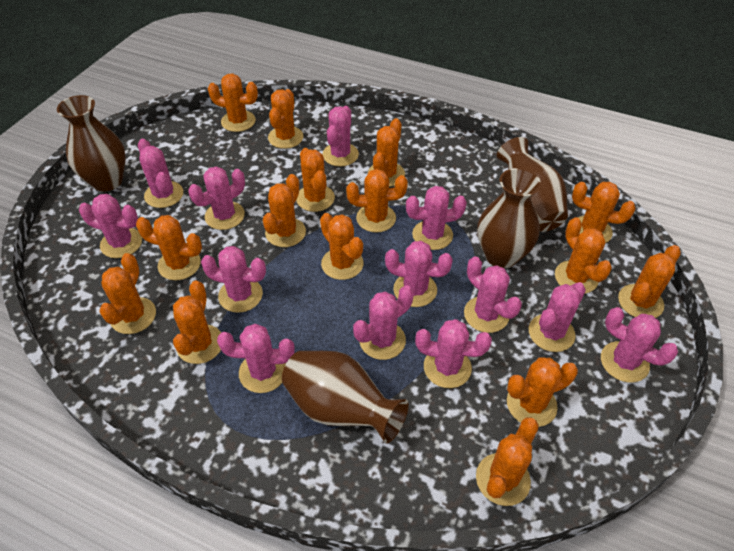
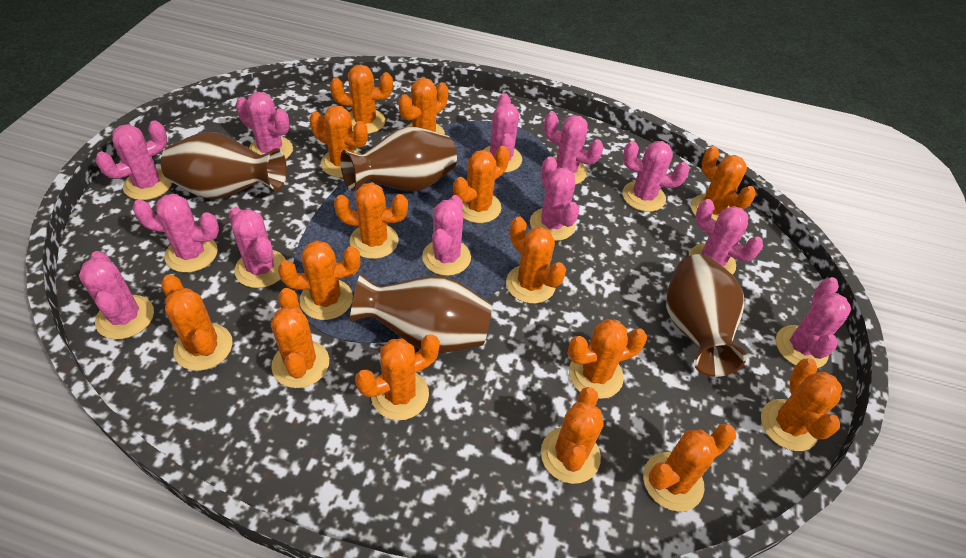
pink cactus: 13 -> 12

